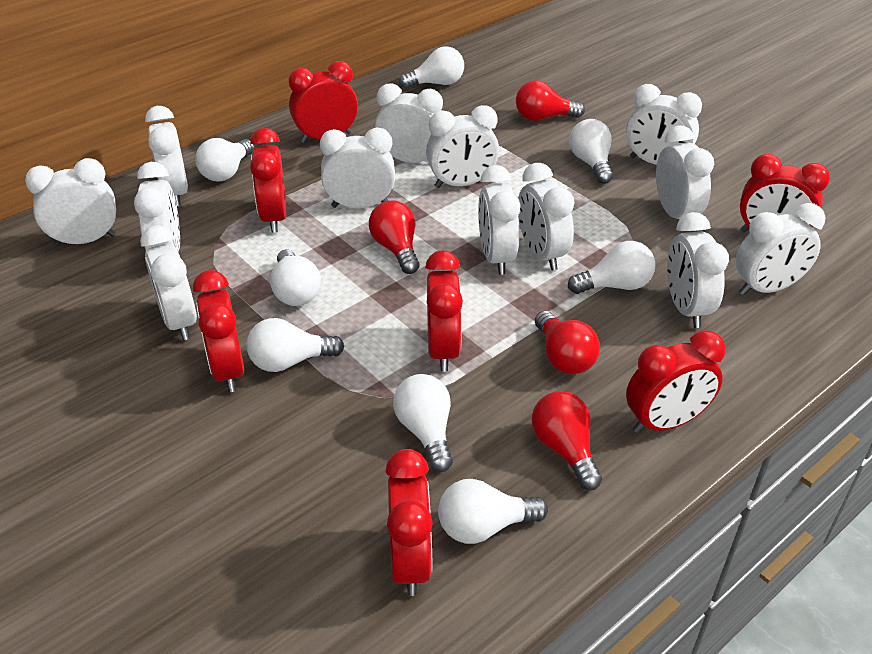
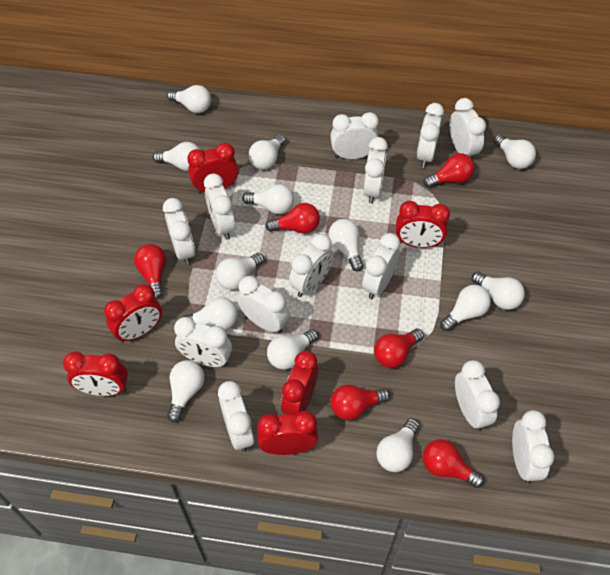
red clock: 7 -> 6
red light bulb: 4 -> 6
white light bulb: 8 -> 13

